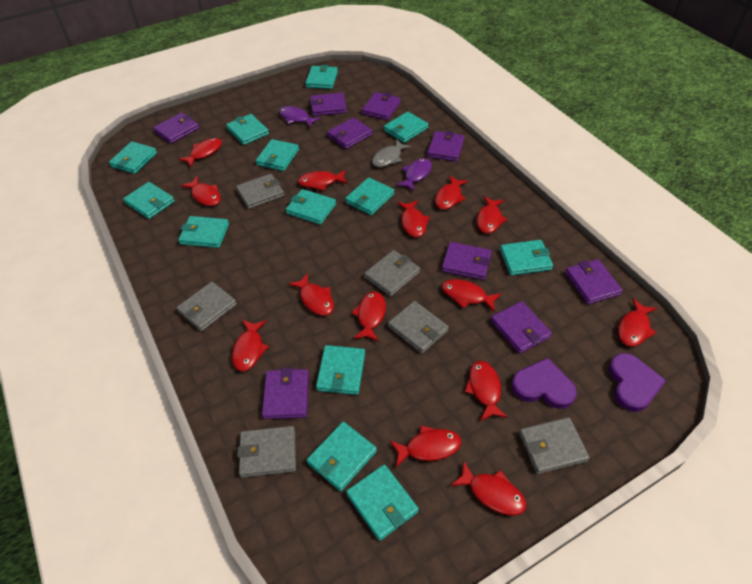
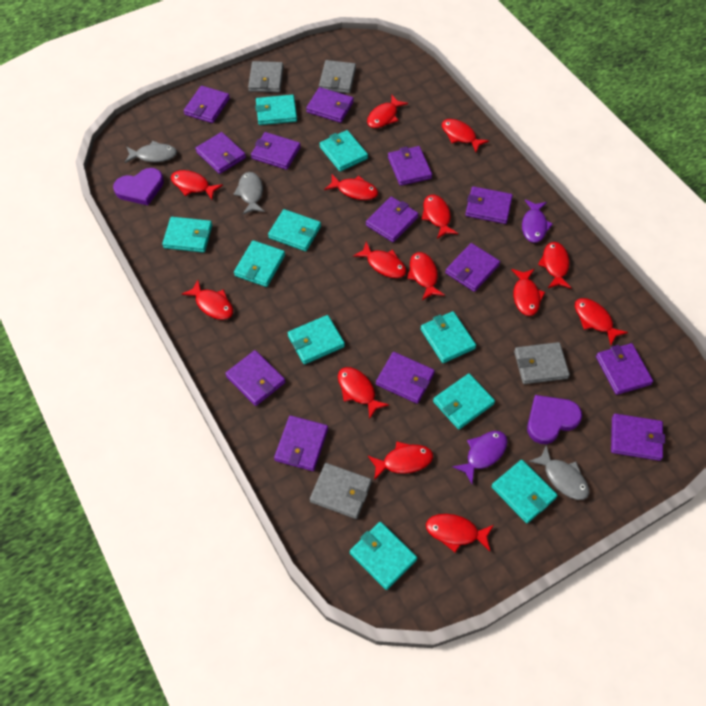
grey fish: 1 -> 3
grey wallet: 6 -> 4
purple wallet: 9 -> 13
turquoise wallet: 13 -> 10

